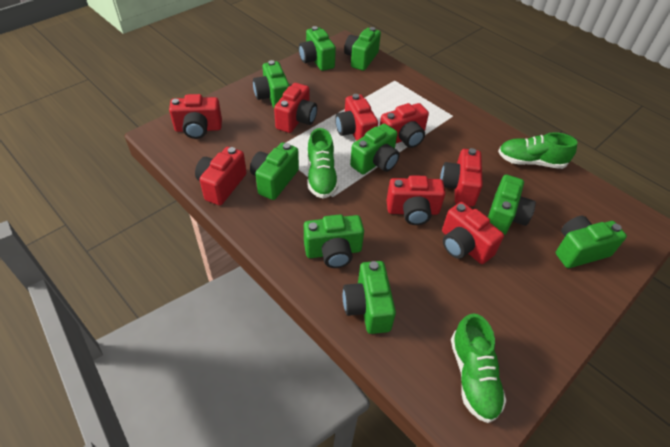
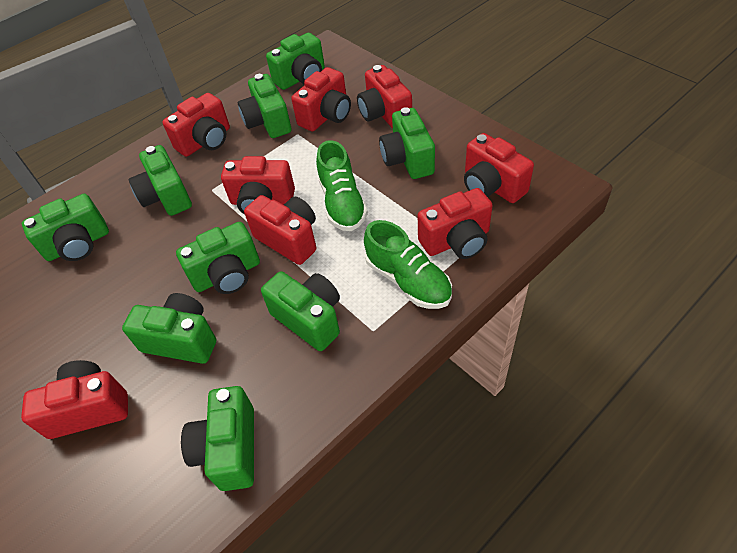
green shoe: 3 -> 2

